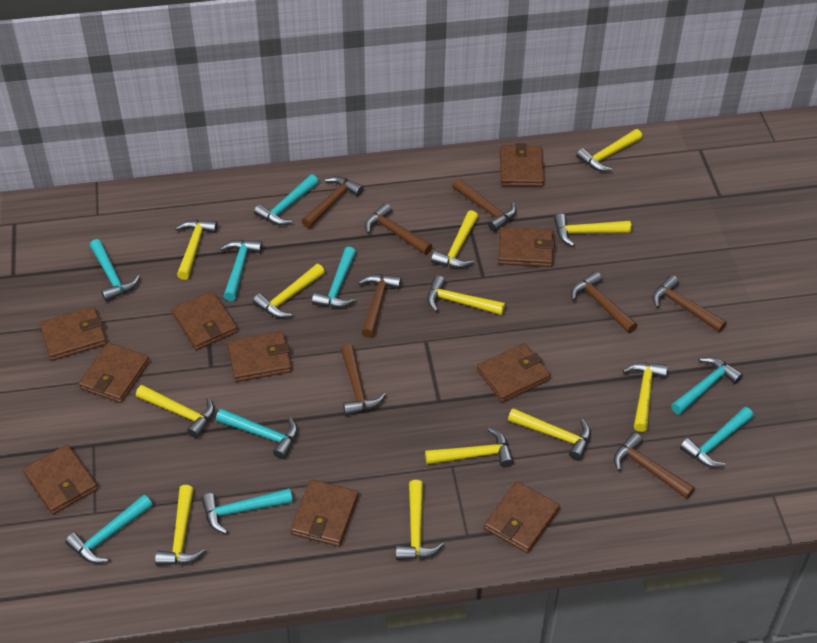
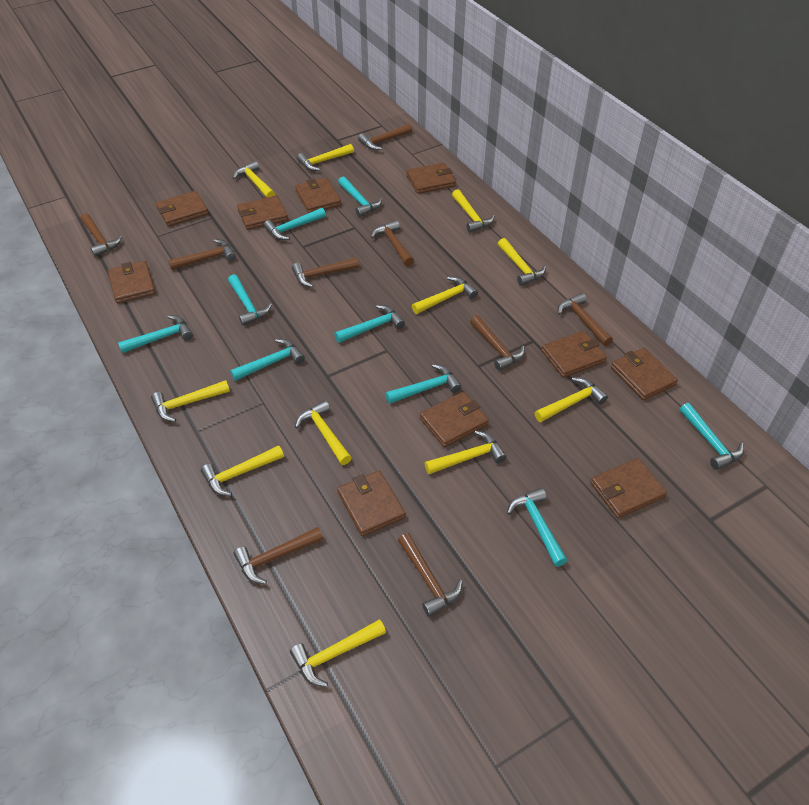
brown hammer: 8 -> 9
yellow hammer: 12 -> 11

